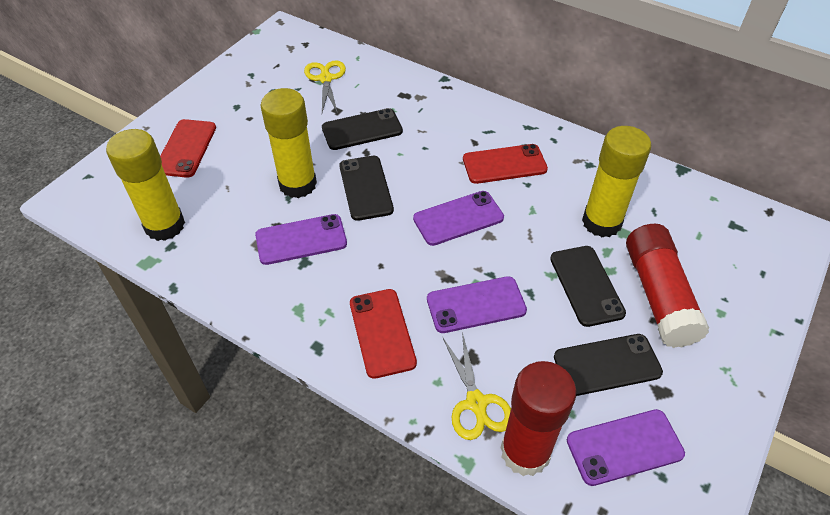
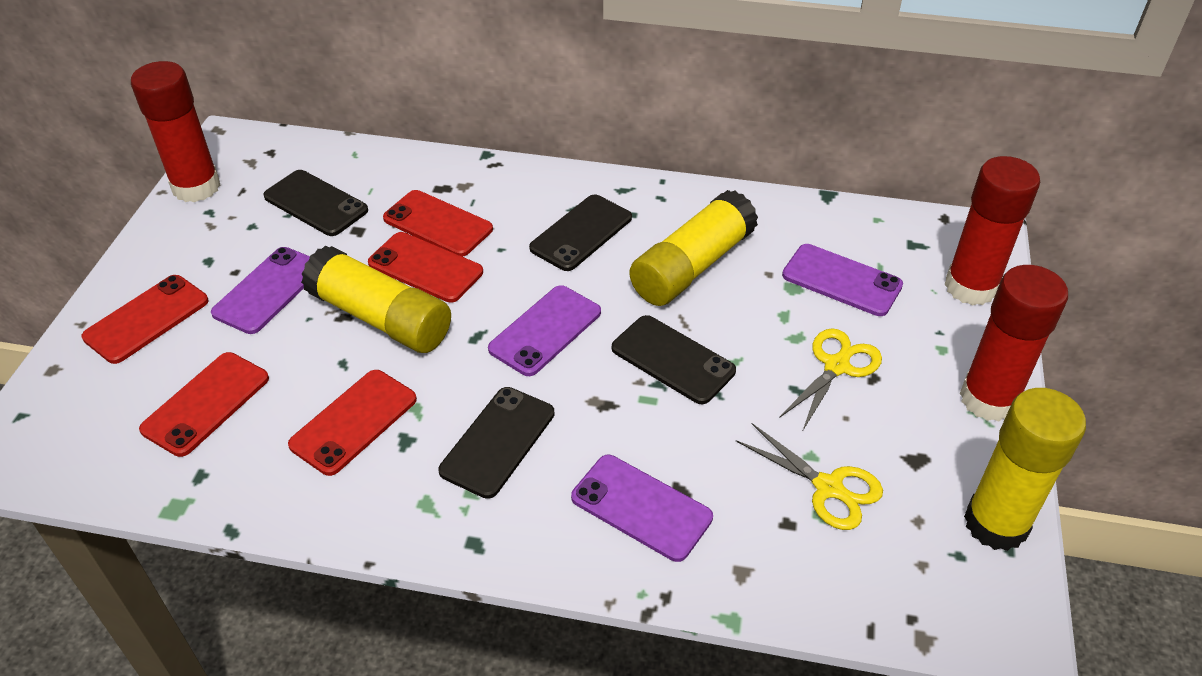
red glue stick: 2 -> 3
red phone: 3 -> 5

